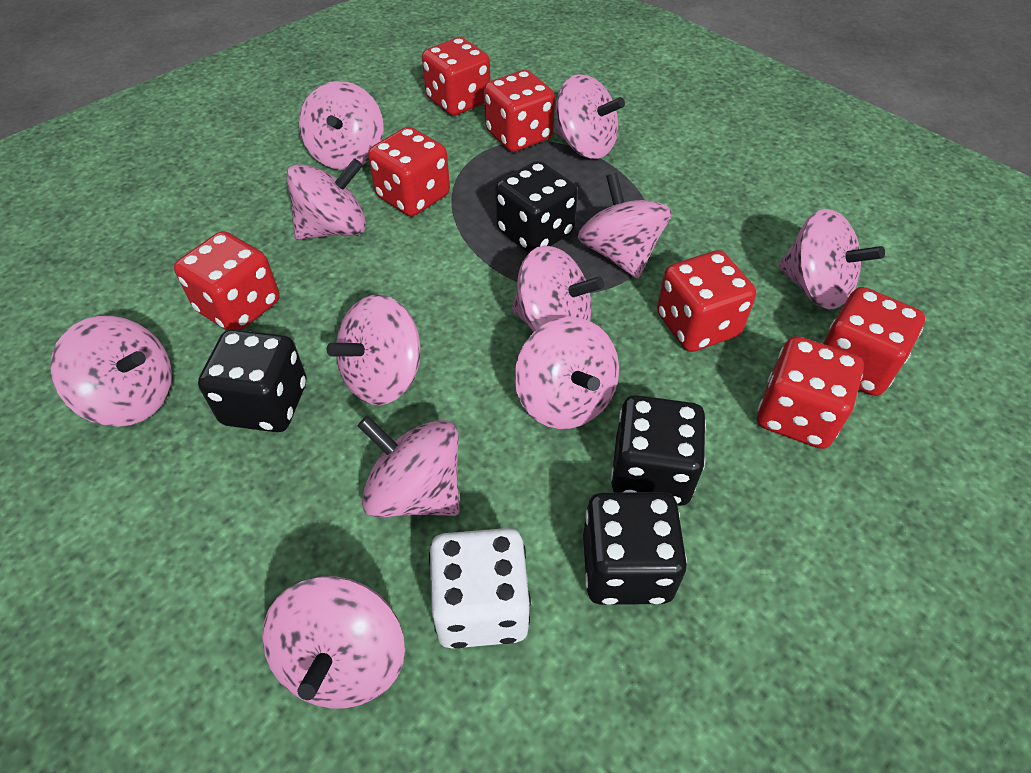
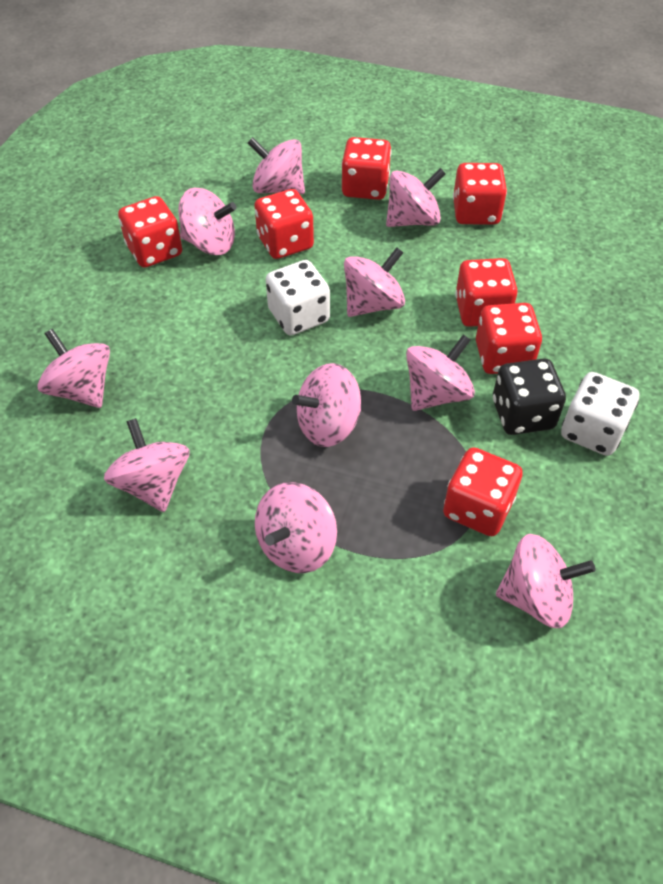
black dice: 4 -> 1
pink spinning top: 11 -> 10
white dice: 1 -> 2

